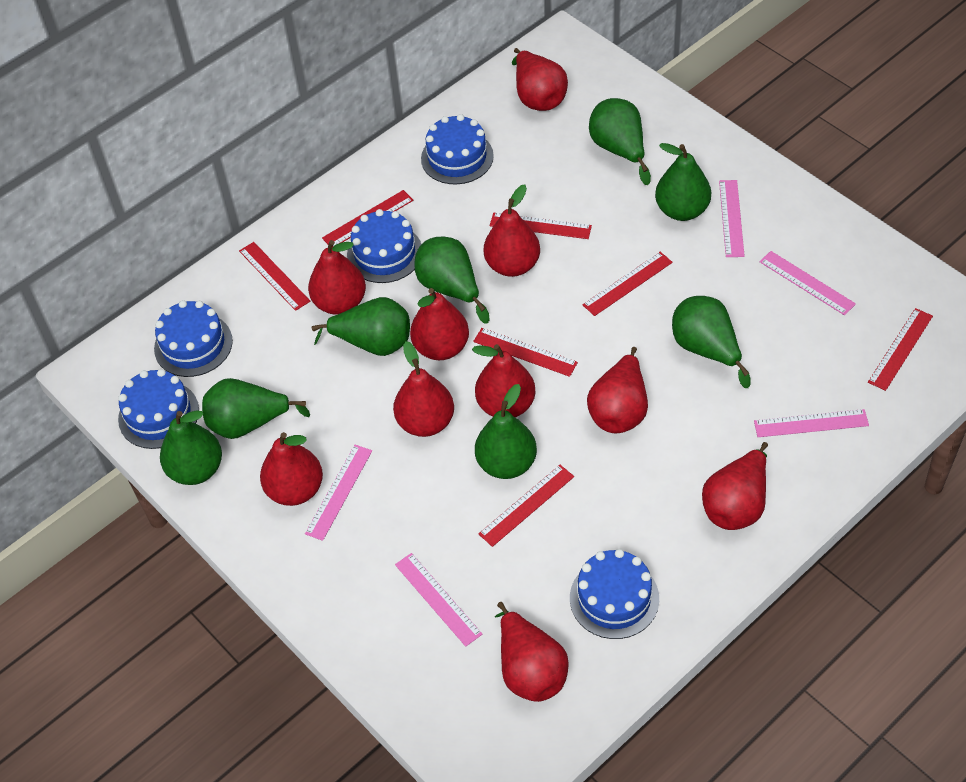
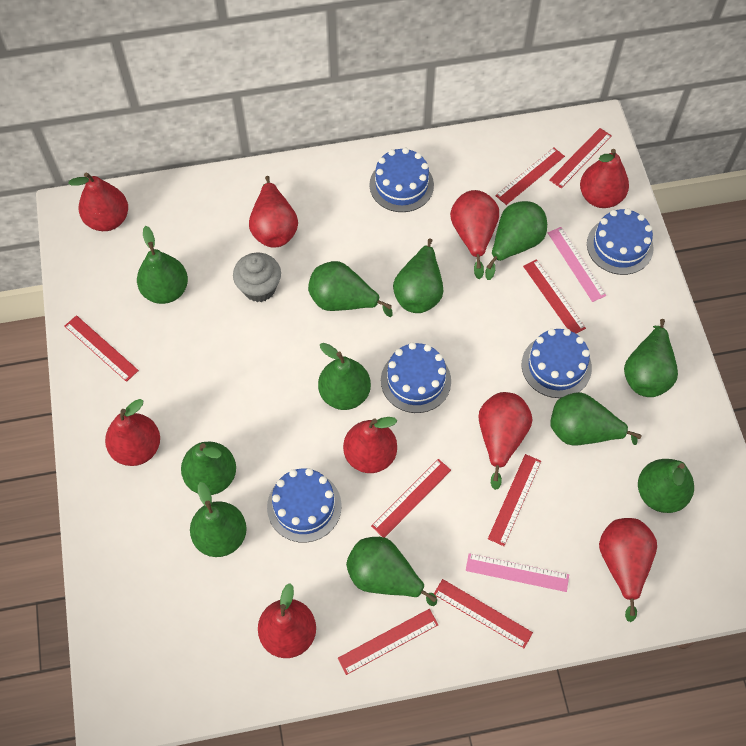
green pear: 8 -> 11
grey cupcake: 0 -> 1
pink ruler: 5 -> 2
red pear: 10 -> 9
red ruler: 7 -> 8

